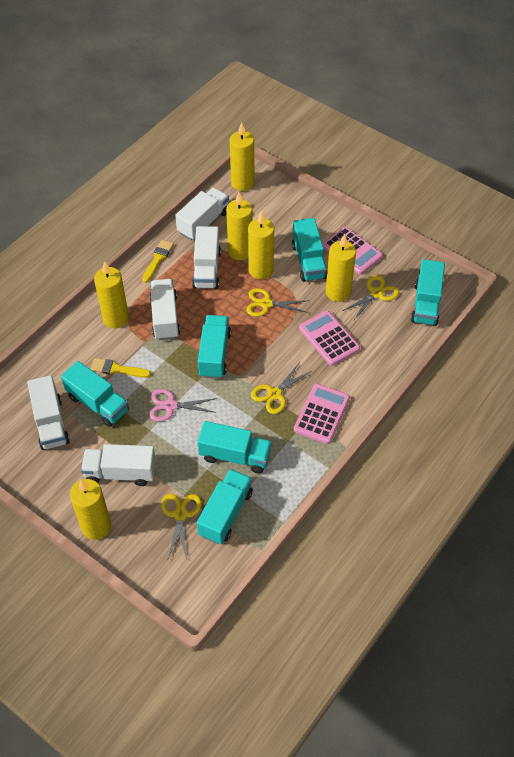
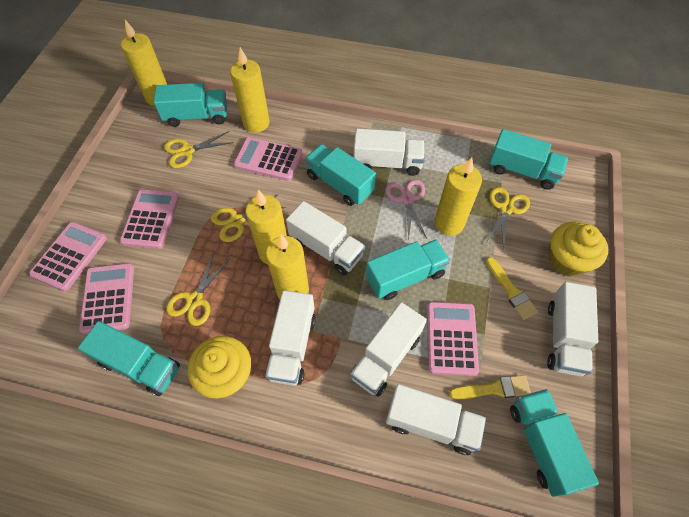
pink calculator: 3 -> 5
white truck: 5 -> 6
yellow candle: 6 -> 5
yellow cupcake: 0 -> 2

